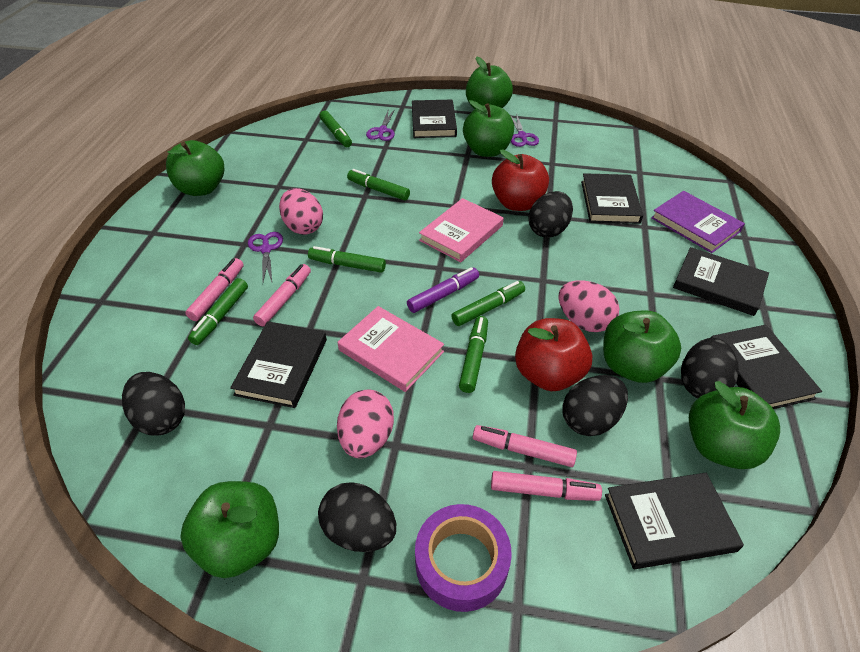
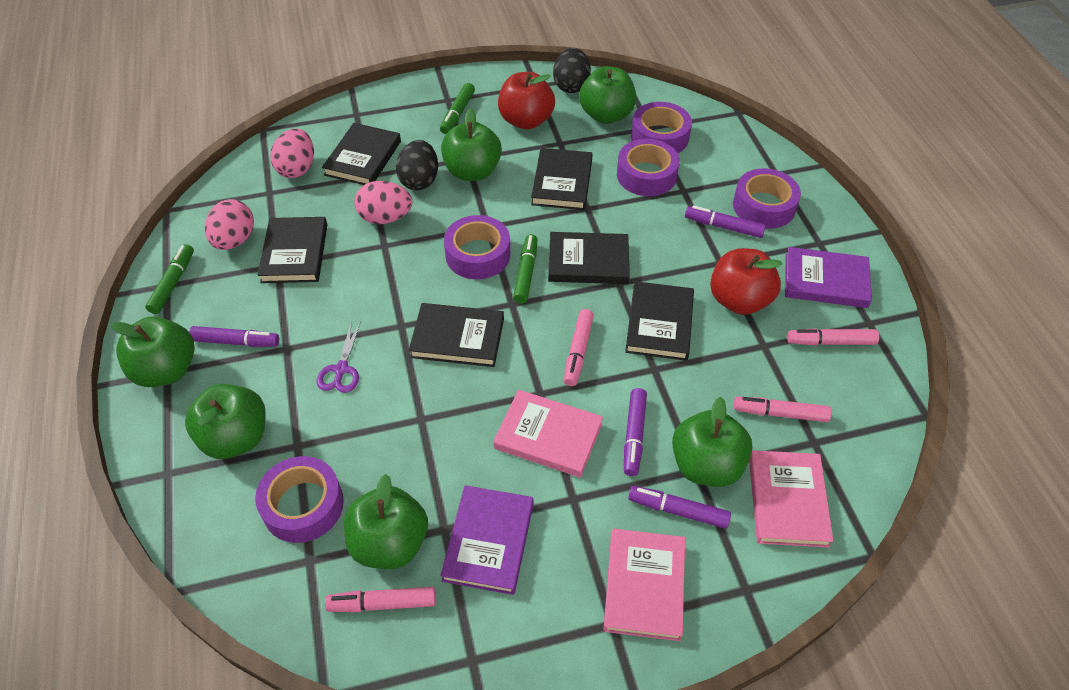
black egg: 5 -> 2
green marker: 6 -> 3
pink book: 2 -> 3
purple book: 1 -> 2
purple marker: 1 -> 4
purple scissors: 3 -> 1
purple tape: 1 -> 5

